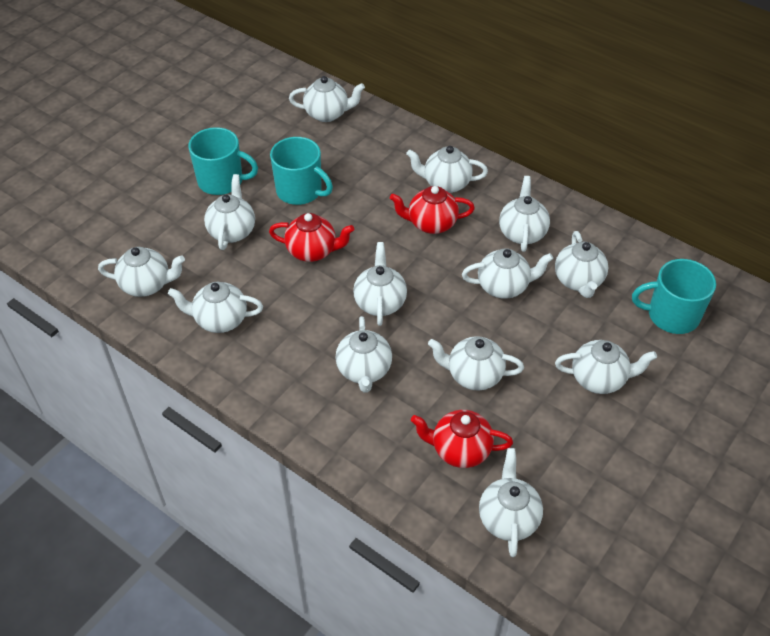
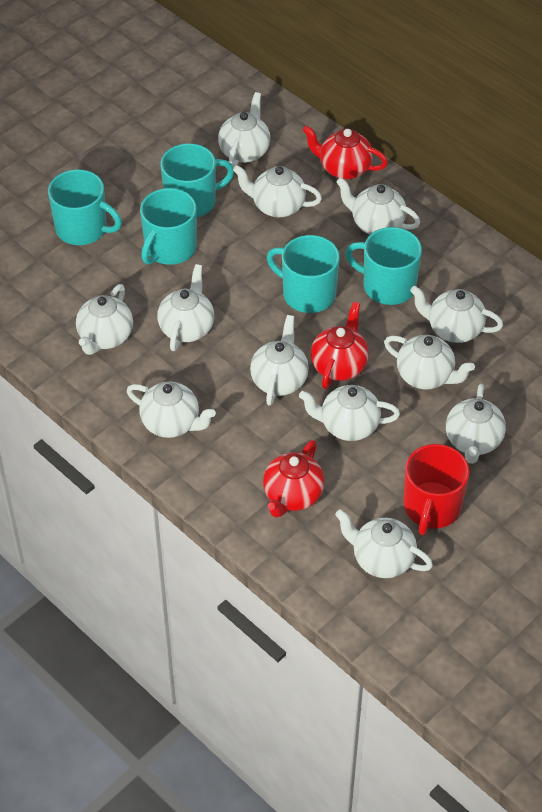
red mug: 0 -> 1
turquoise mug: 3 -> 5
white teapot: 13 -> 12

